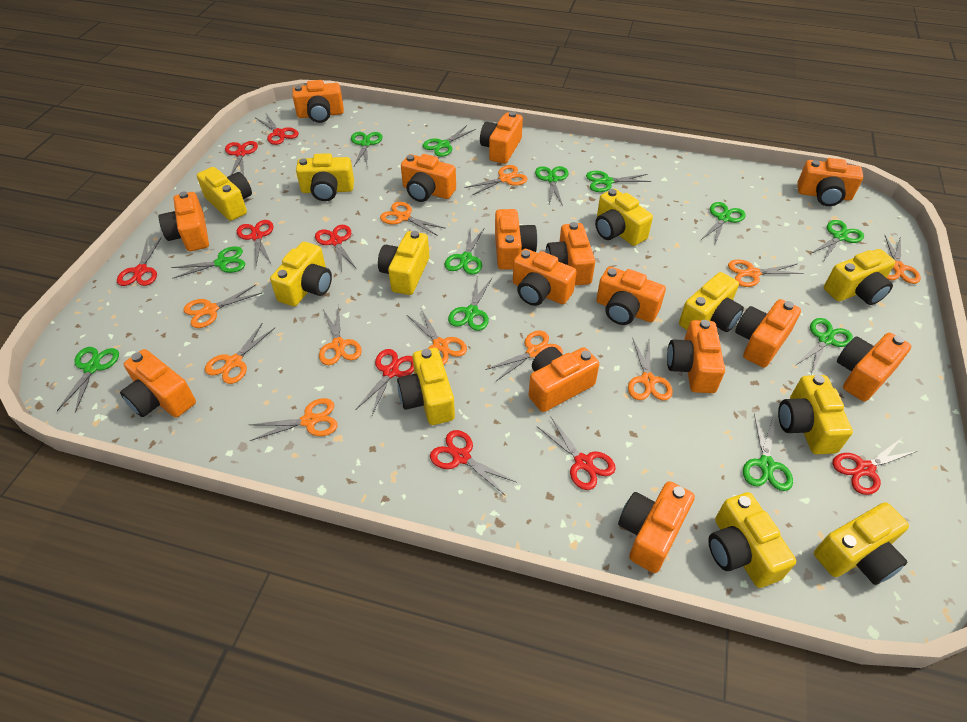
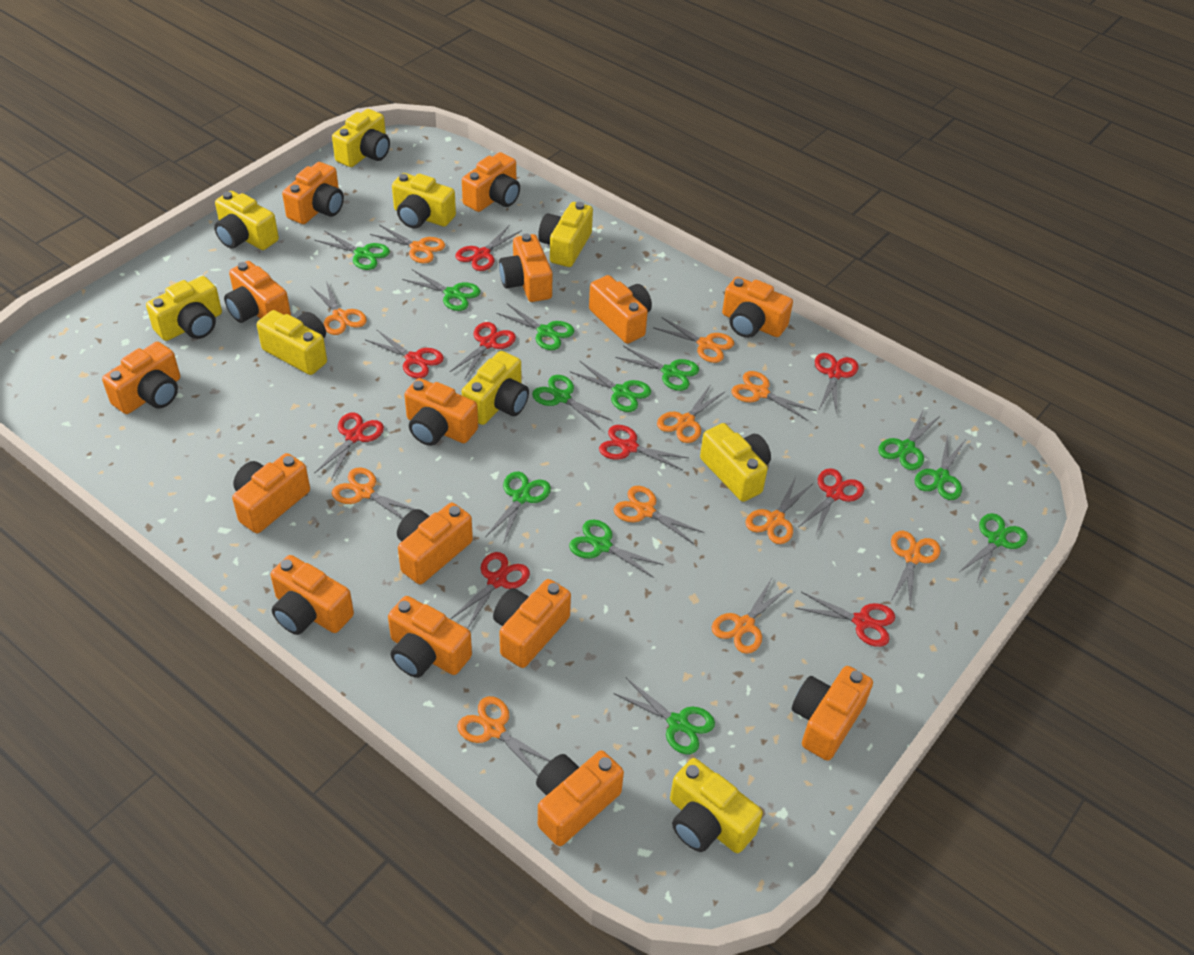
yellow camera: 11 -> 9

